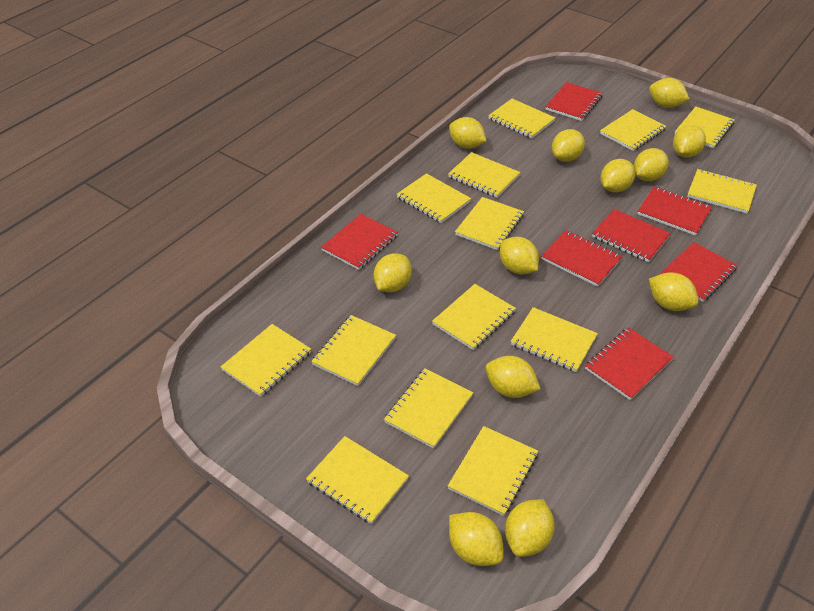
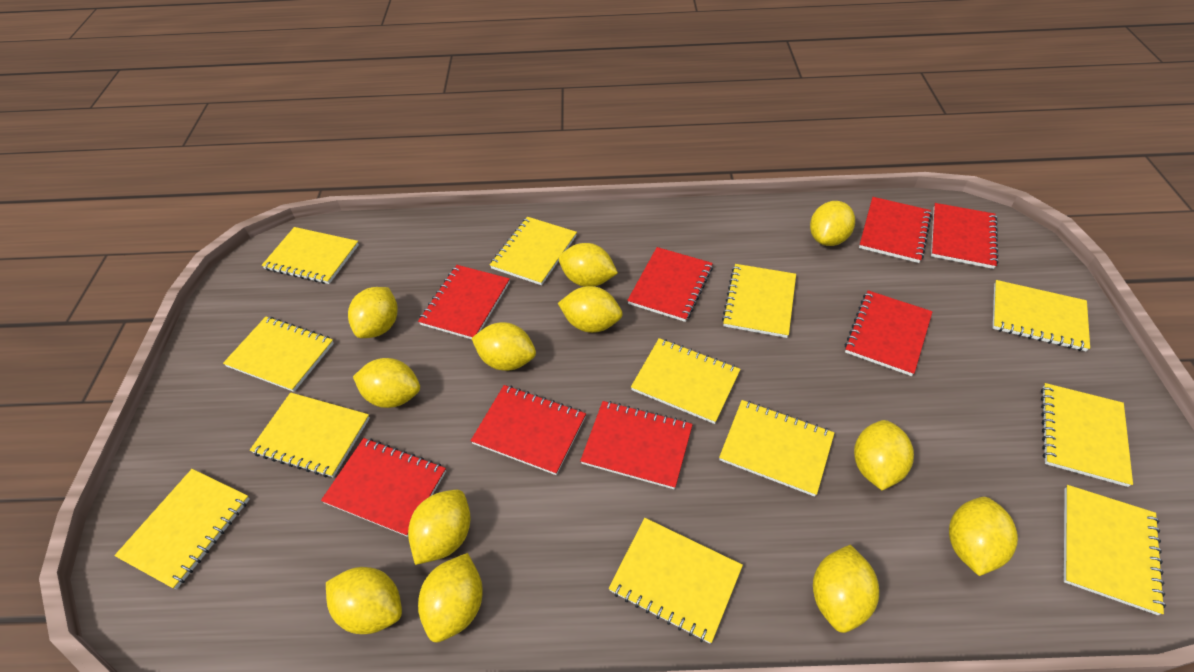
red notebook: 7 -> 8
yellow notebook: 14 -> 12

